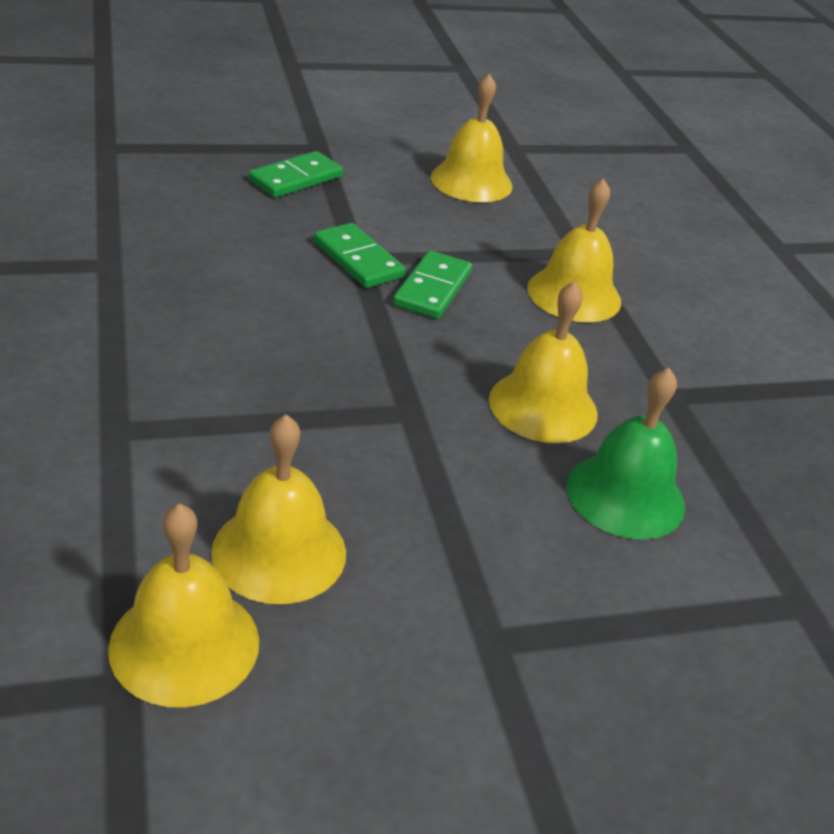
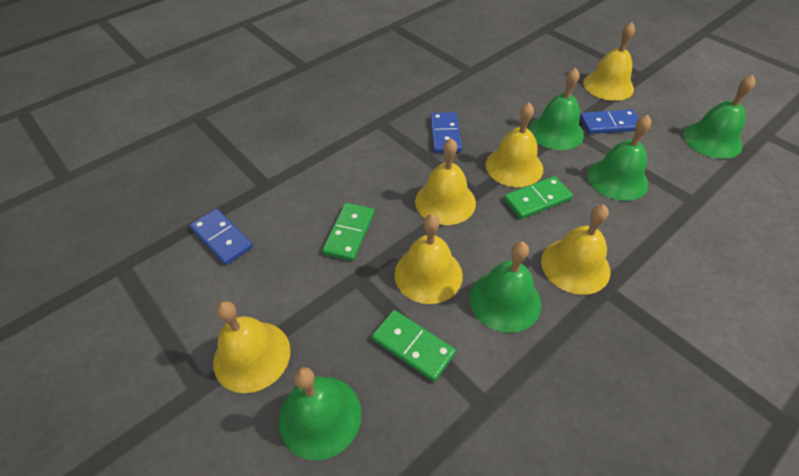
blue domino: 0 -> 3
green bell: 1 -> 5
yellow bell: 5 -> 6

